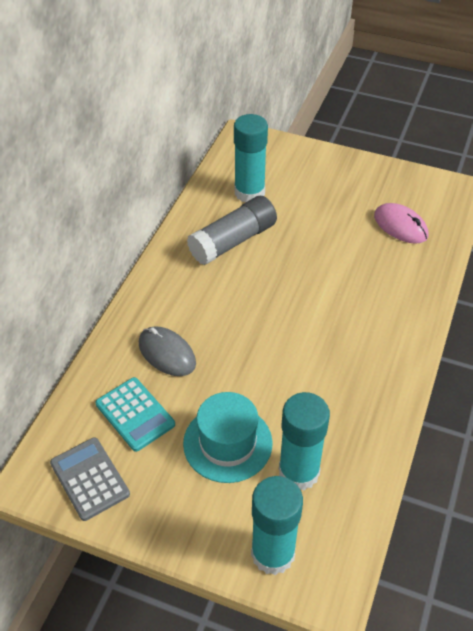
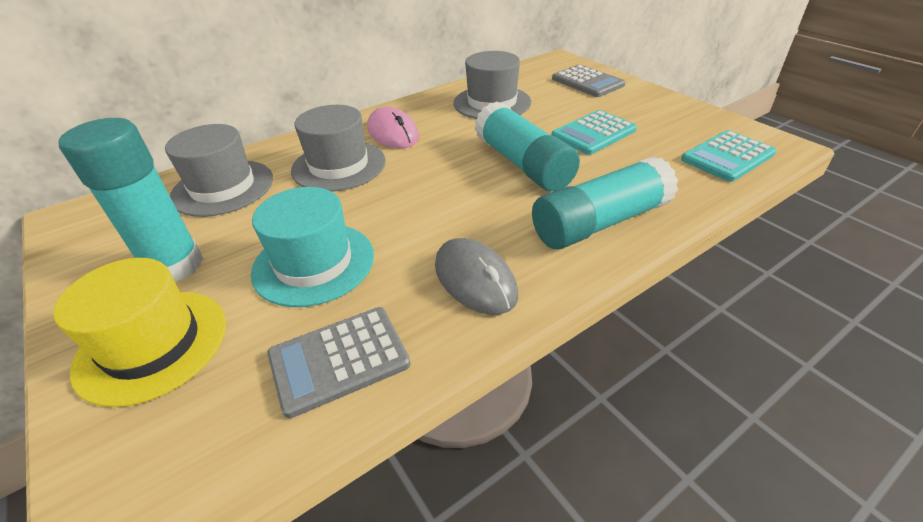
grey calculator: 1 -> 2
grey glue stick: 1 -> 0
grey hat: 0 -> 3
turquoise calculator: 1 -> 2
yellow hat: 0 -> 1

